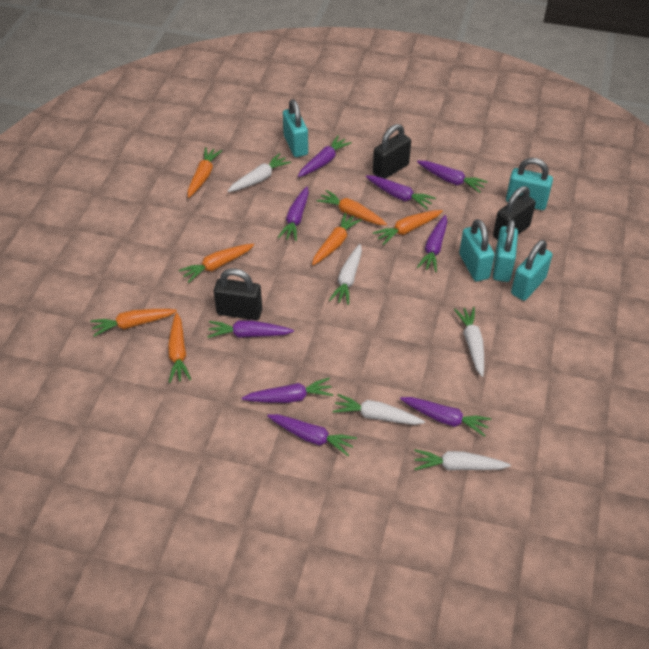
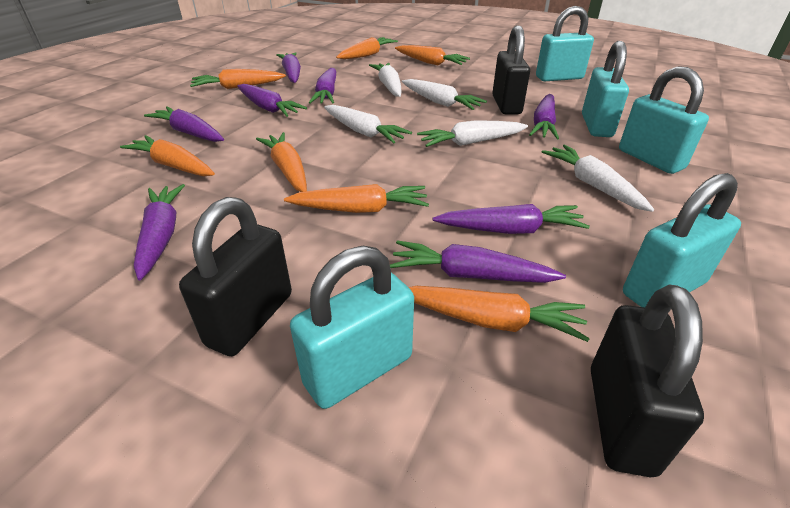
purple carrot: 9 -> 8

